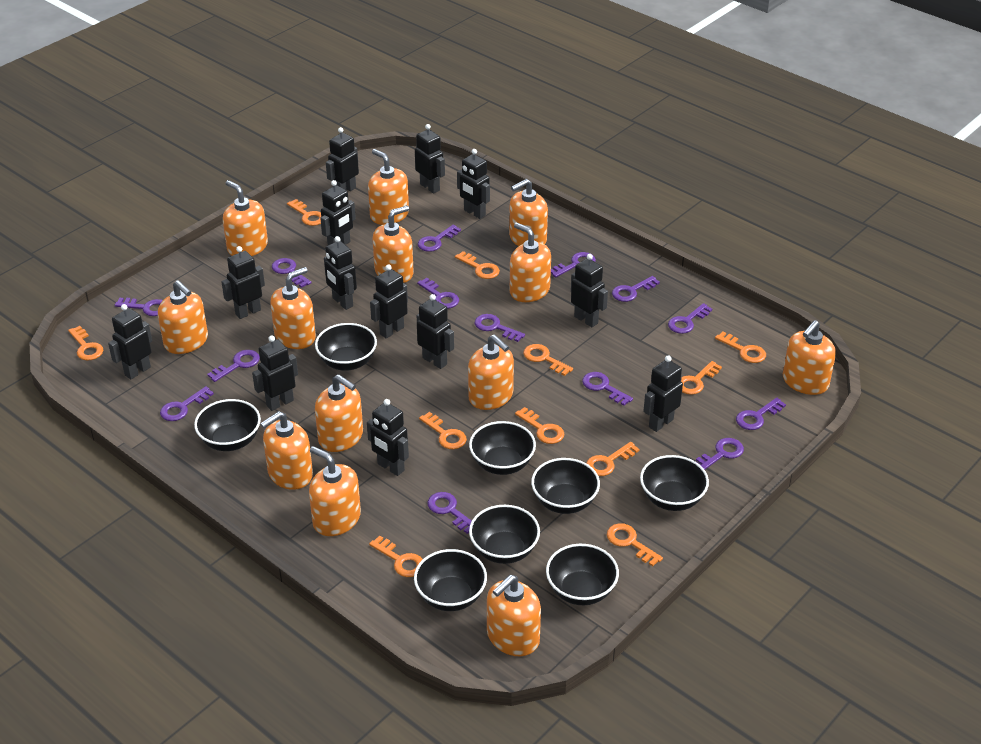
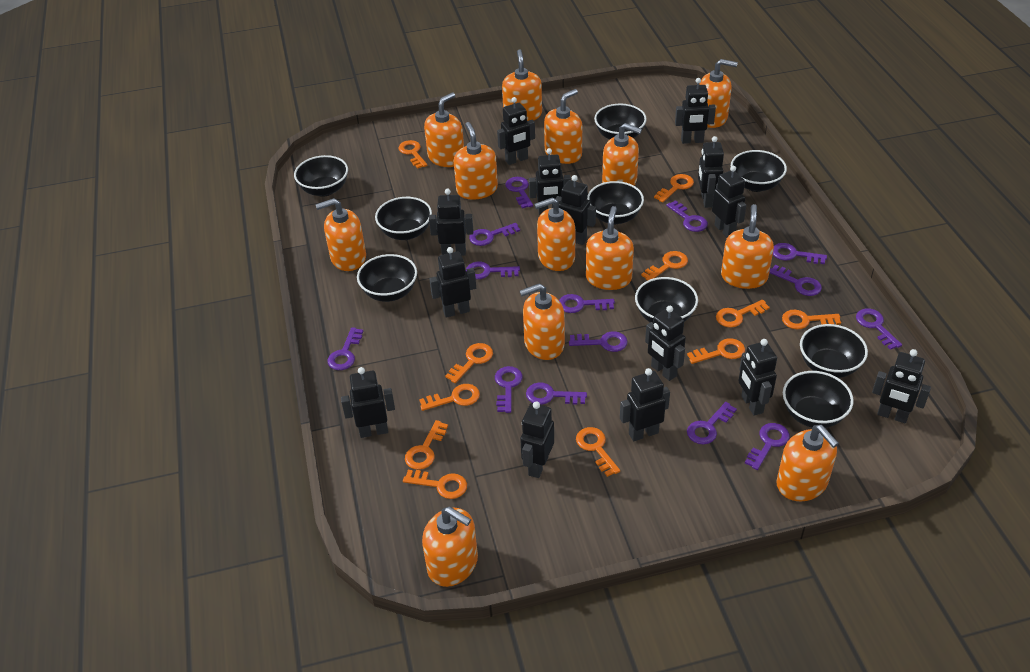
black bowl: 8 -> 9
black robot: 13 -> 14

